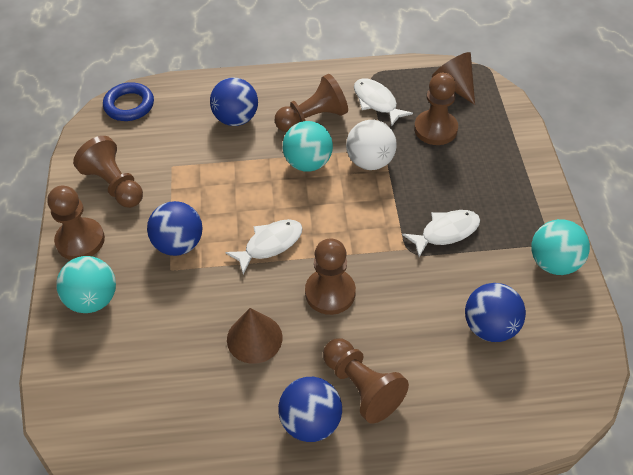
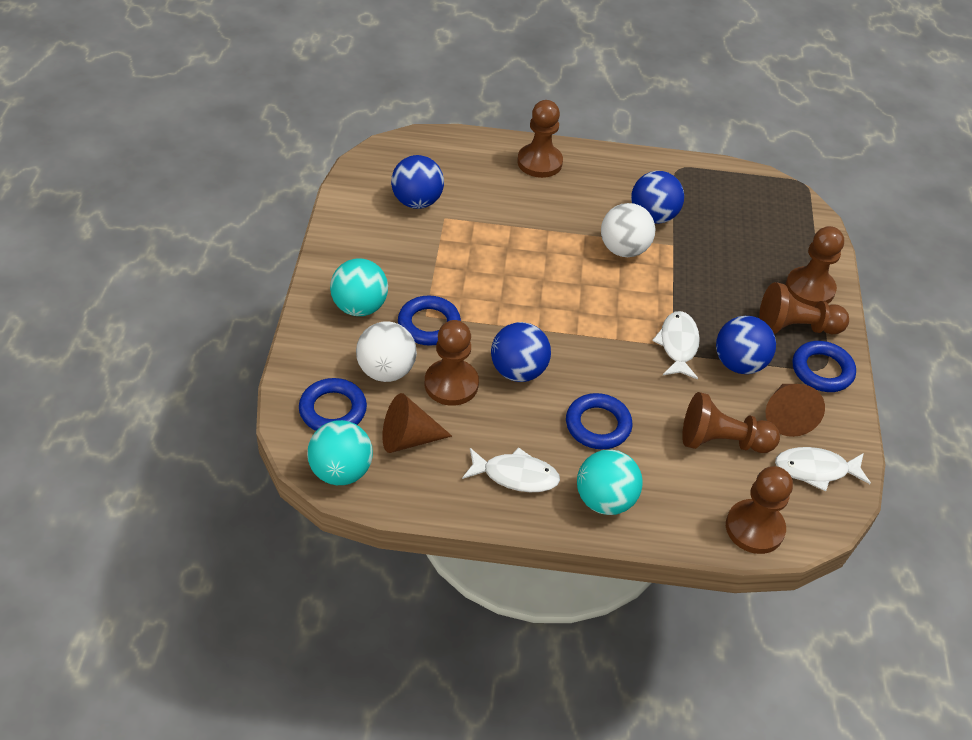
blue ring: 1 -> 4
white ball: 1 -> 2

